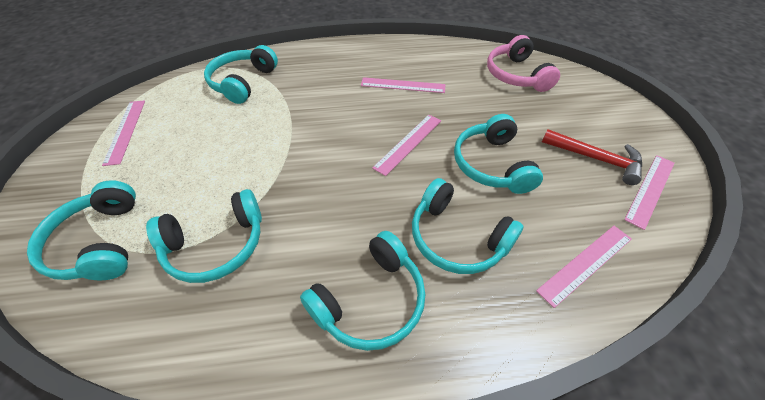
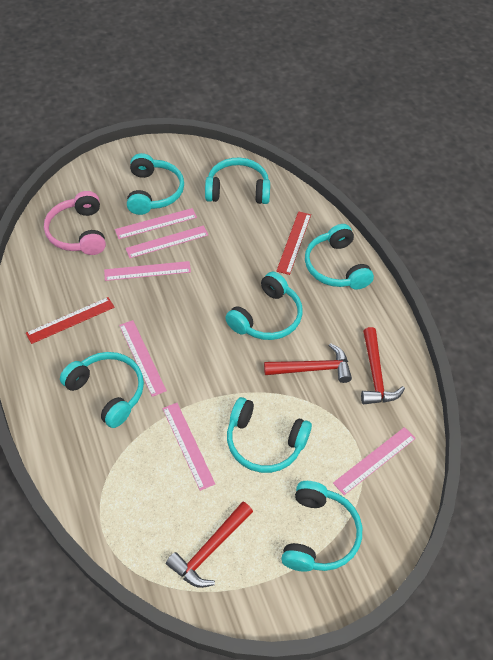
pink ruler: 5 -> 6
red hammer: 1 -> 3
red ruler: 0 -> 2
turquoise headphones: 6 -> 7

